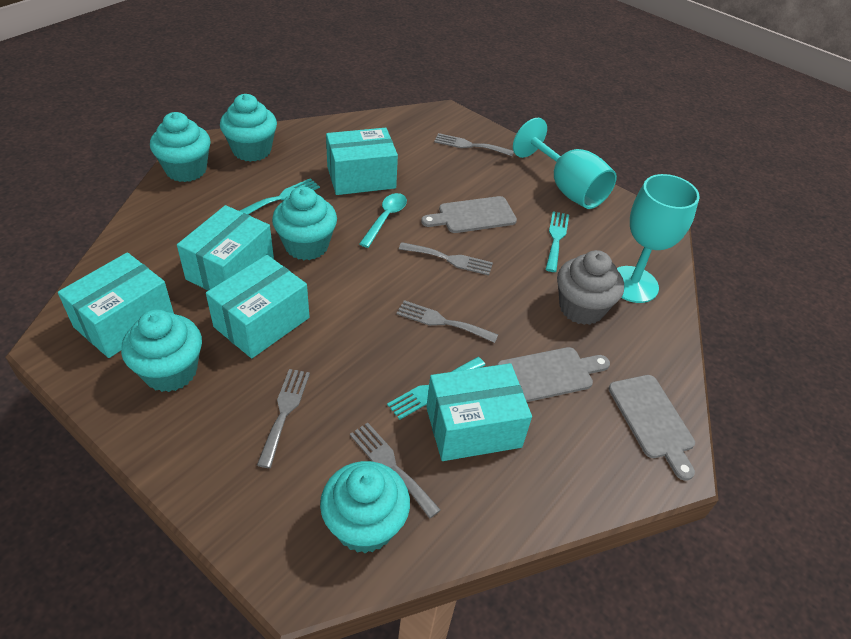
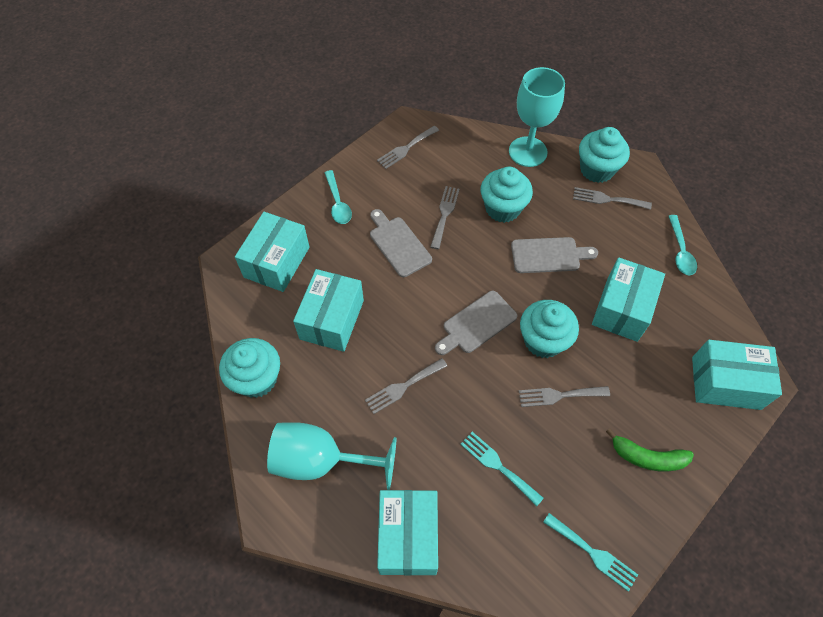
green banana: 0 -> 1
grey cupcake: 1 -> 0
turquoise cupcake: 5 -> 4
turquoise fork: 3 -> 2
turquoise spoon: 1 -> 2

